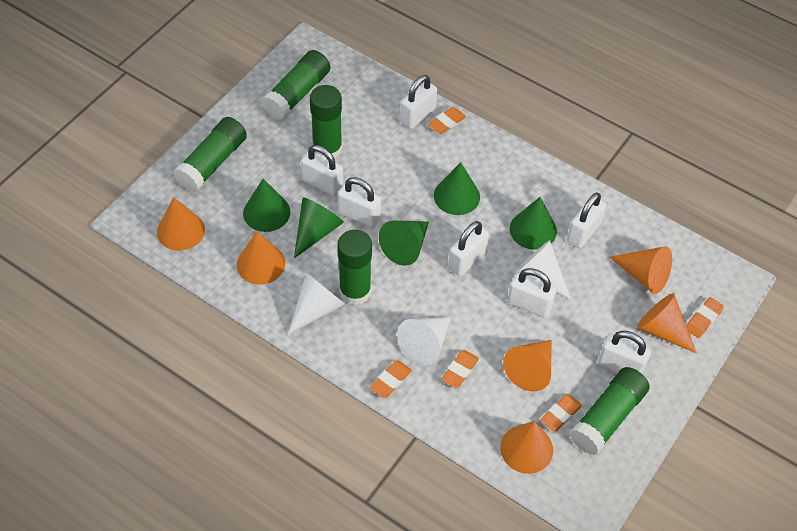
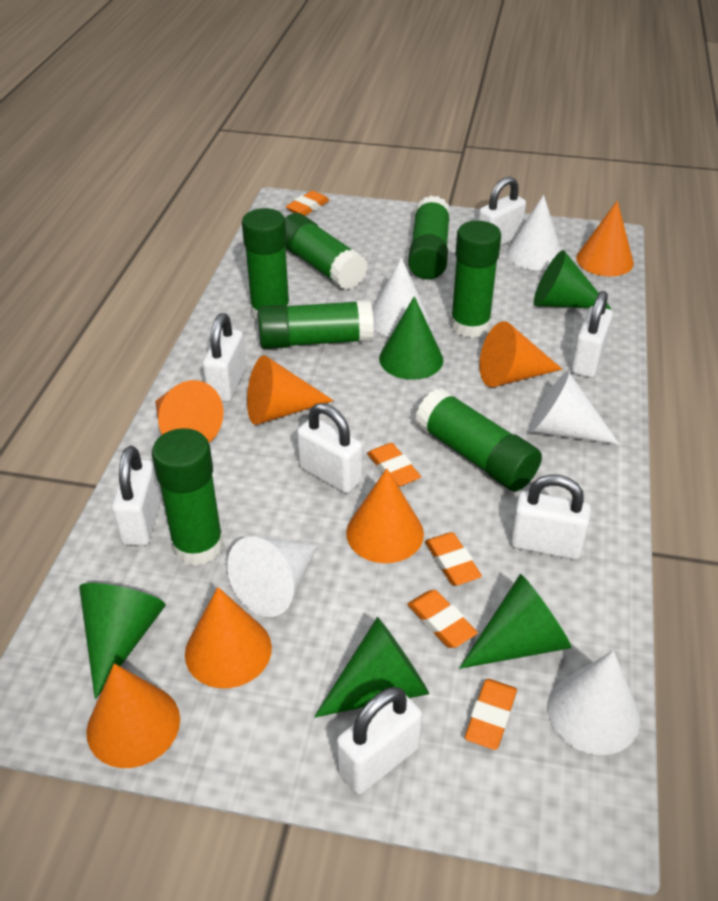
green glue stick: 5 -> 7
orange cone: 6 -> 7
white cone: 3 -> 5

